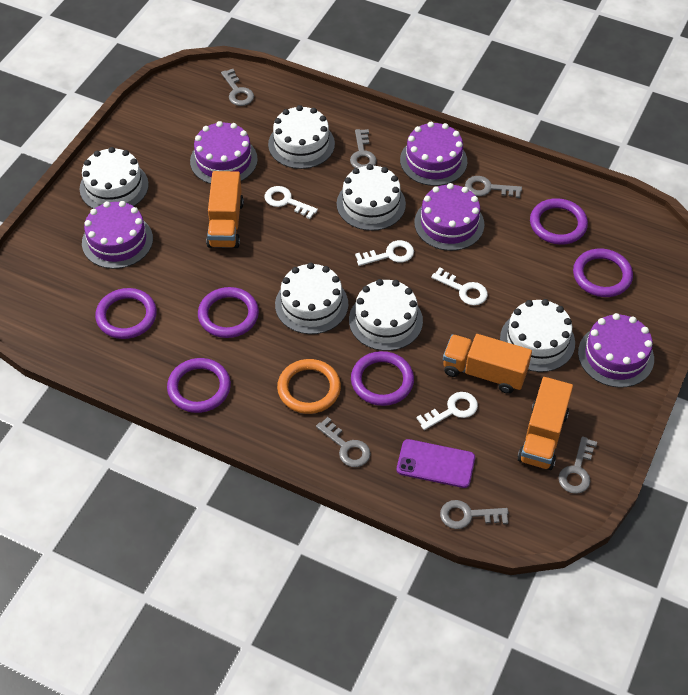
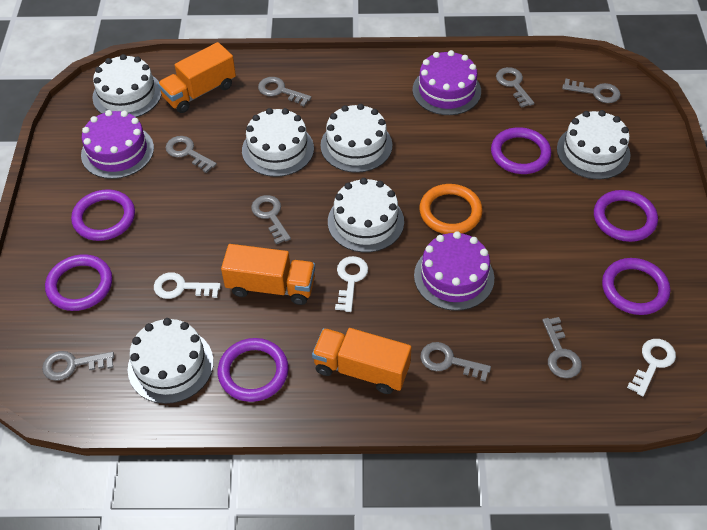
grey key: 6 -> 8
purple cake: 5 -> 3
purple phone: 1 -> 0
white key: 4 -> 3

